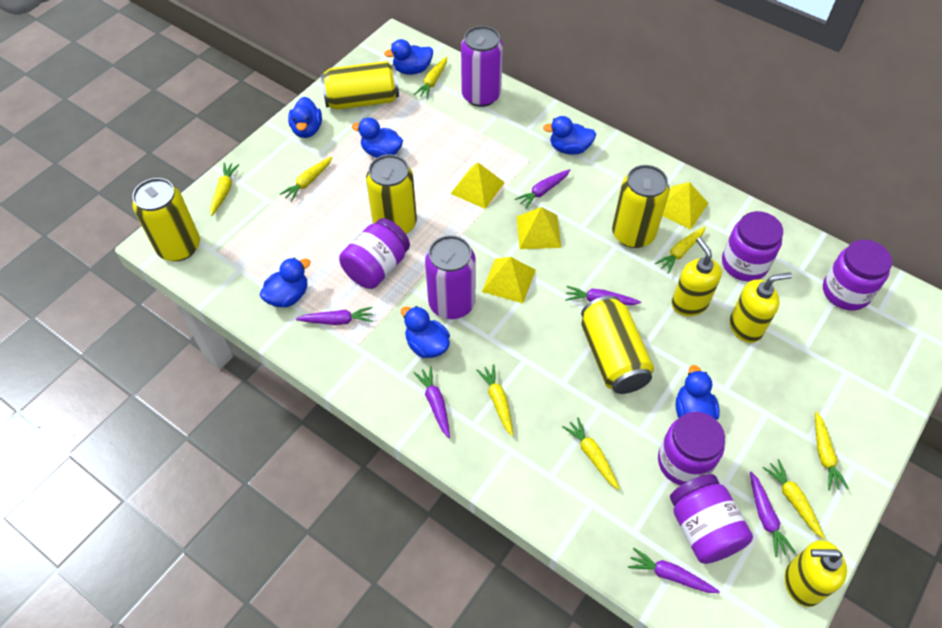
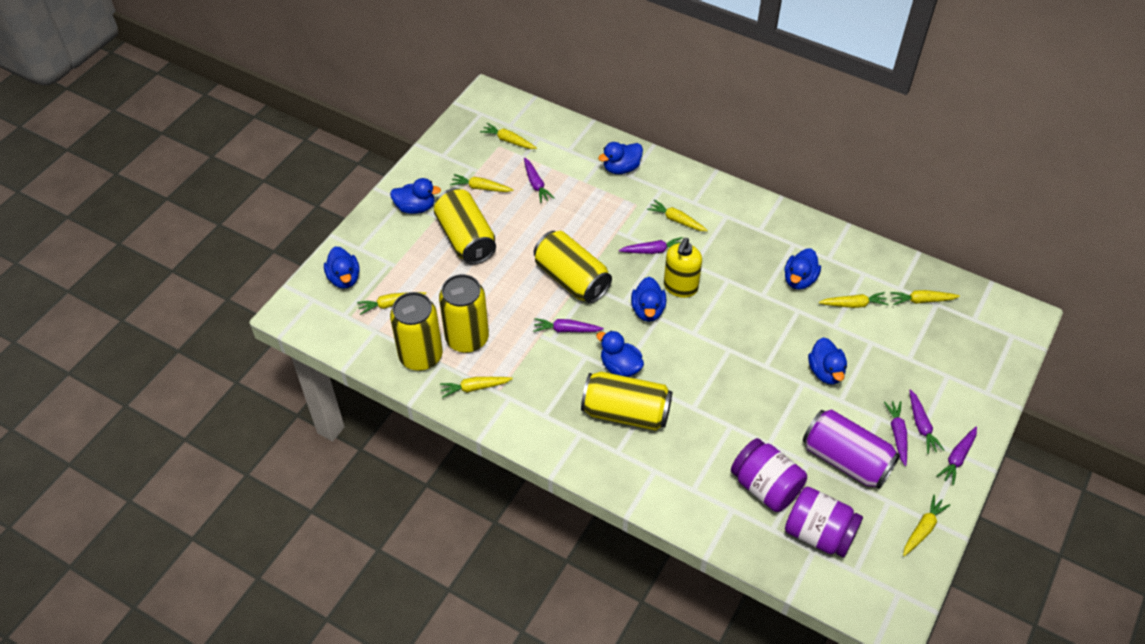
purple can: 2 -> 1
purple jar: 5 -> 2
yellow pyramid: 4 -> 0
yellow soap dispenser: 3 -> 1

